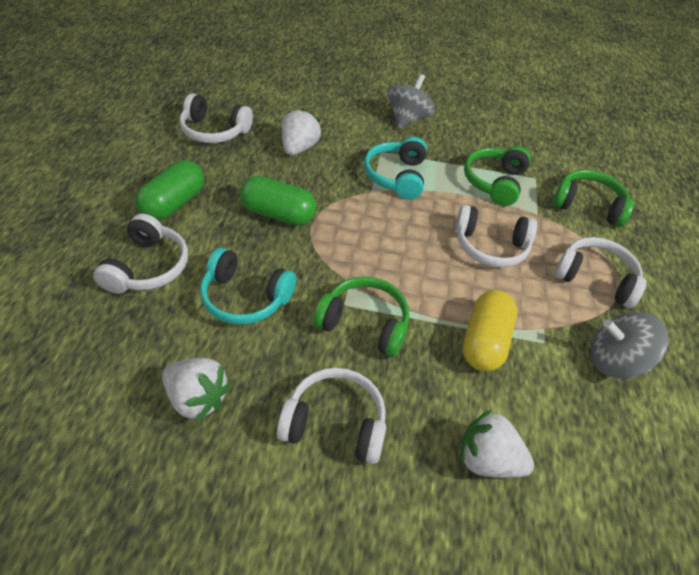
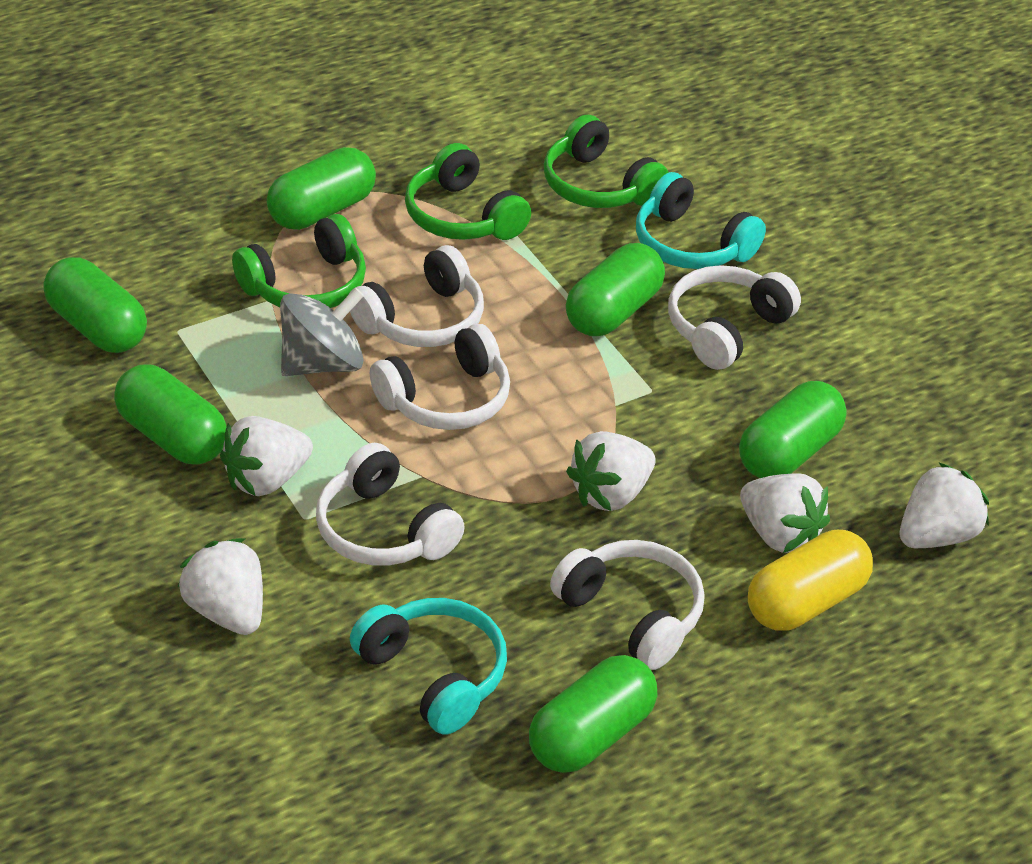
green capsule: 2 -> 6
grey spinning top: 2 -> 1
white strawberry: 3 -> 5

